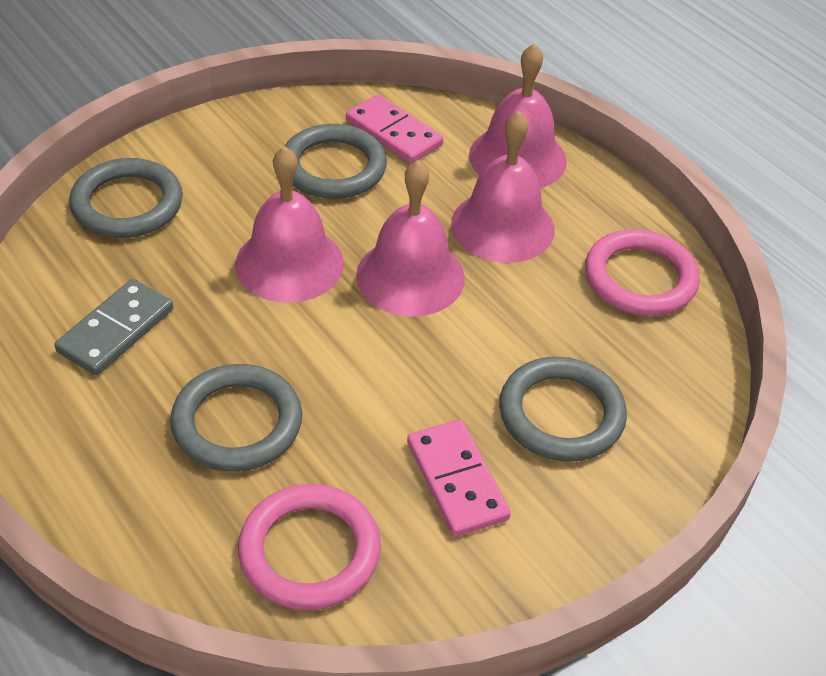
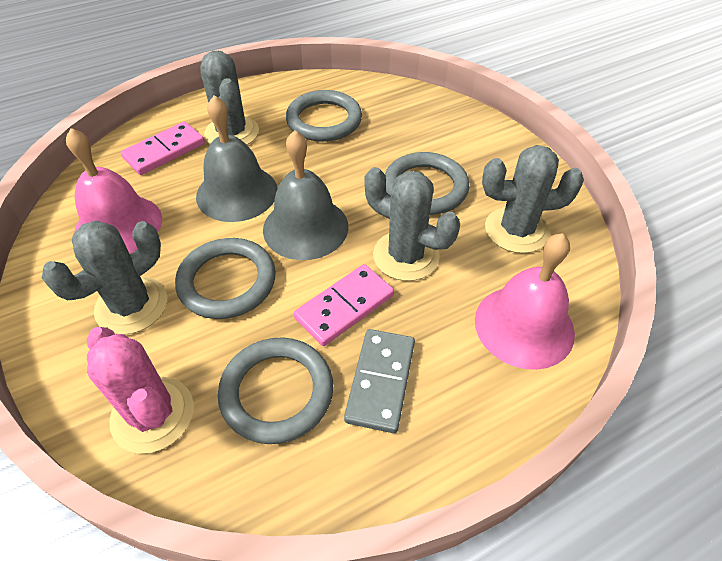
grey bell: 0 -> 2
grey cactus: 0 -> 4
pink bell: 4 -> 2
pink cactus: 0 -> 1
pink ring: 2 -> 0

